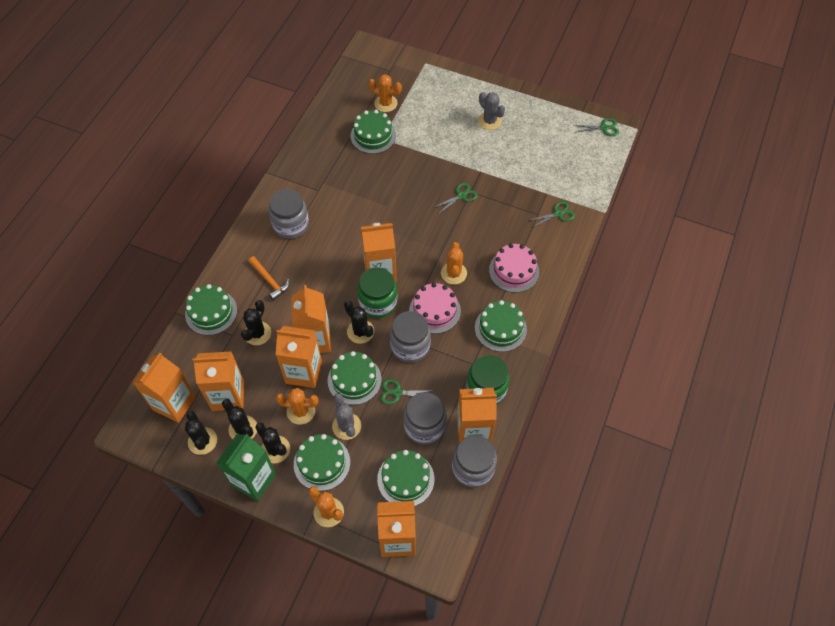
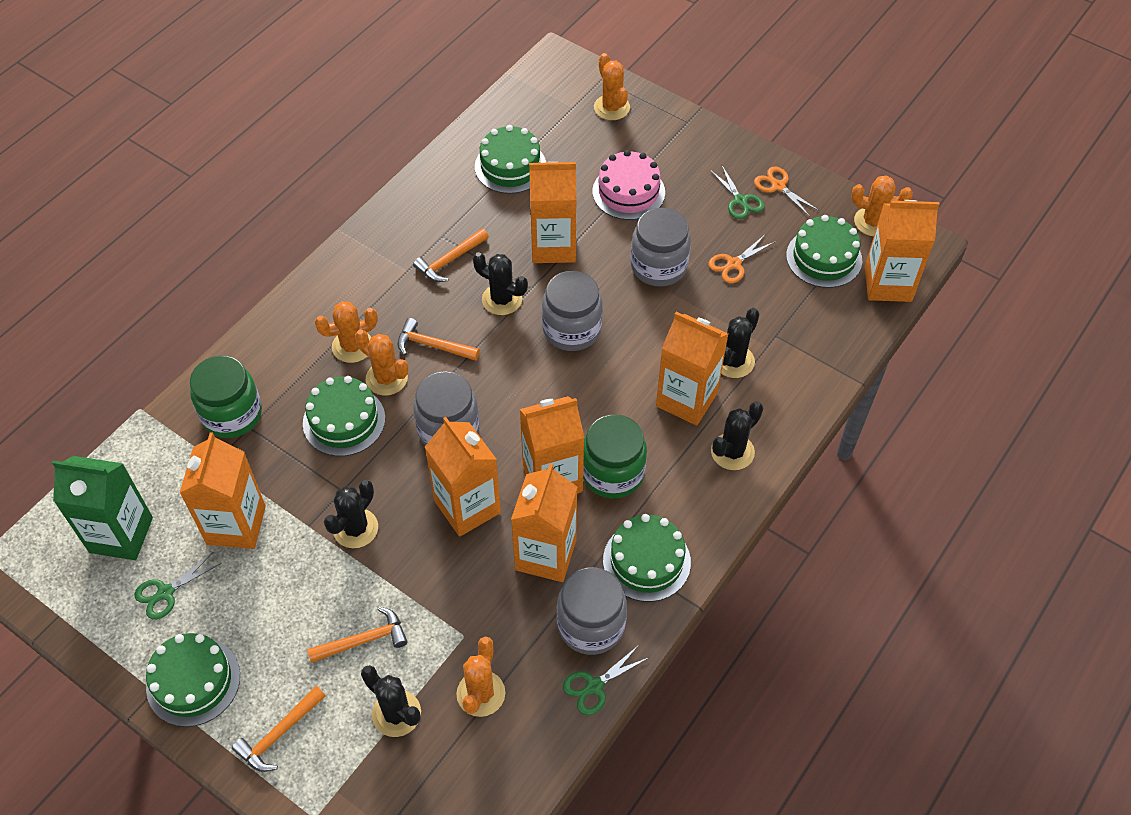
green cake: 6 -> 5
green scissors: 4 -> 3
grey cactus: 2 -> 0
orange cactus: 4 -> 5
orange hammer: 1 -> 4
orange scissors: 0 -> 2
pink cake: 2 -> 1

